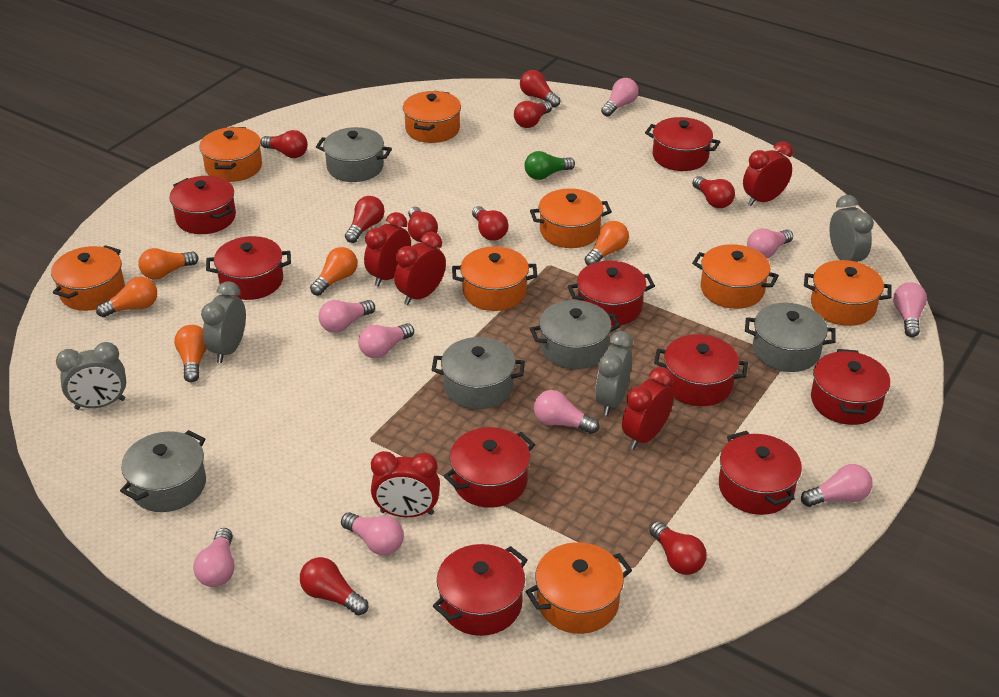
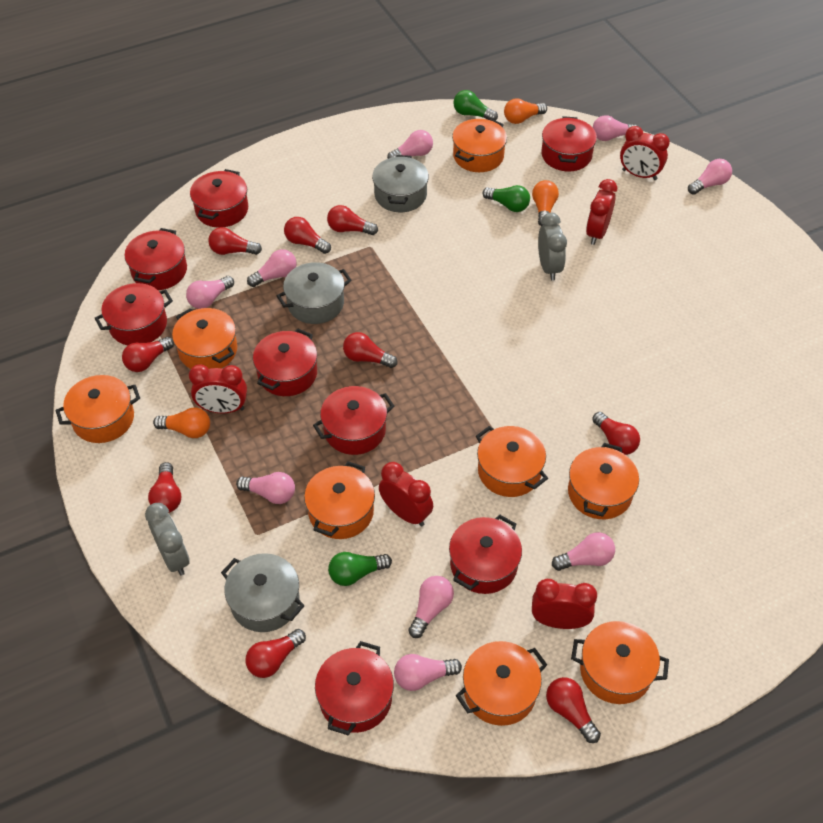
green light bulb: 1 -> 3
grey clock: 4 -> 2
grey pot: 5 -> 3
orange light bulb: 5 -> 3
red pot: 9 -> 8

